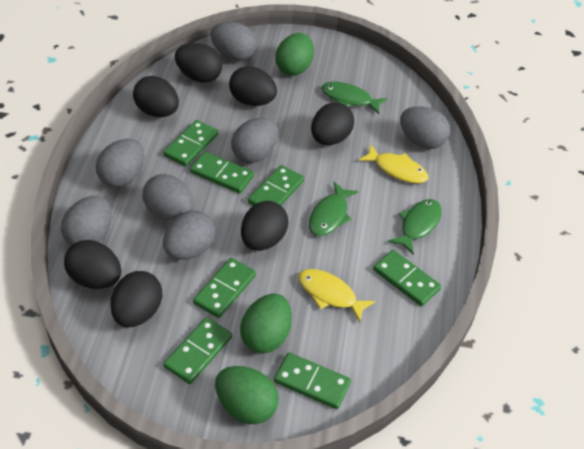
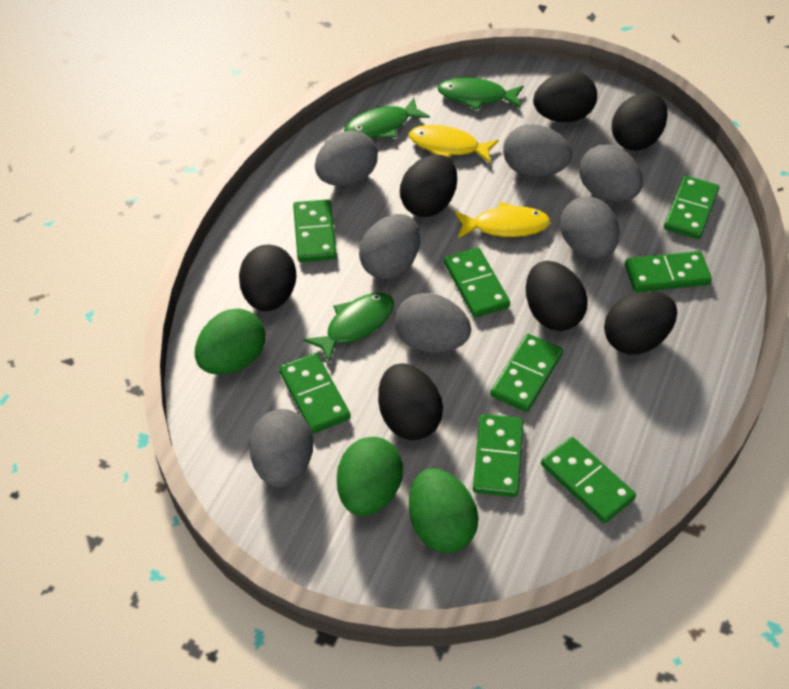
green domino: 7 -> 8

